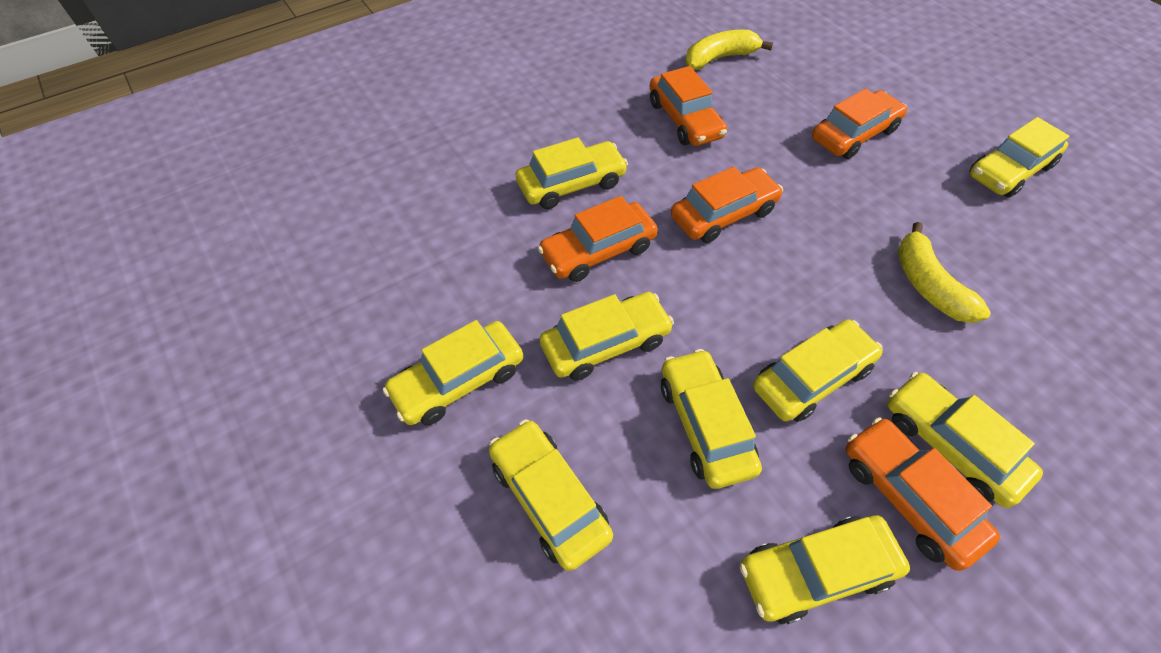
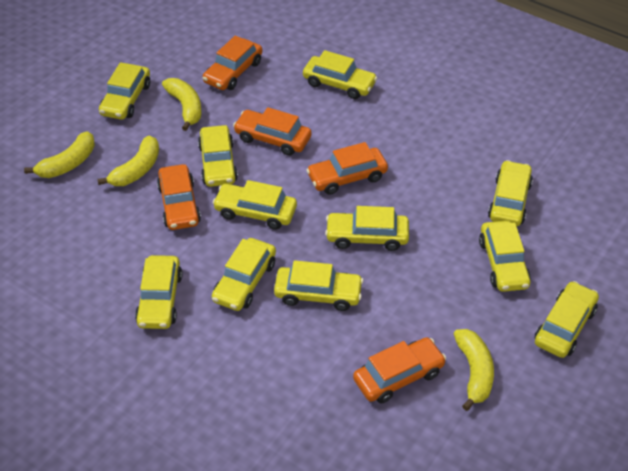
yellow banana: 2 -> 4
yellow car: 9 -> 11

